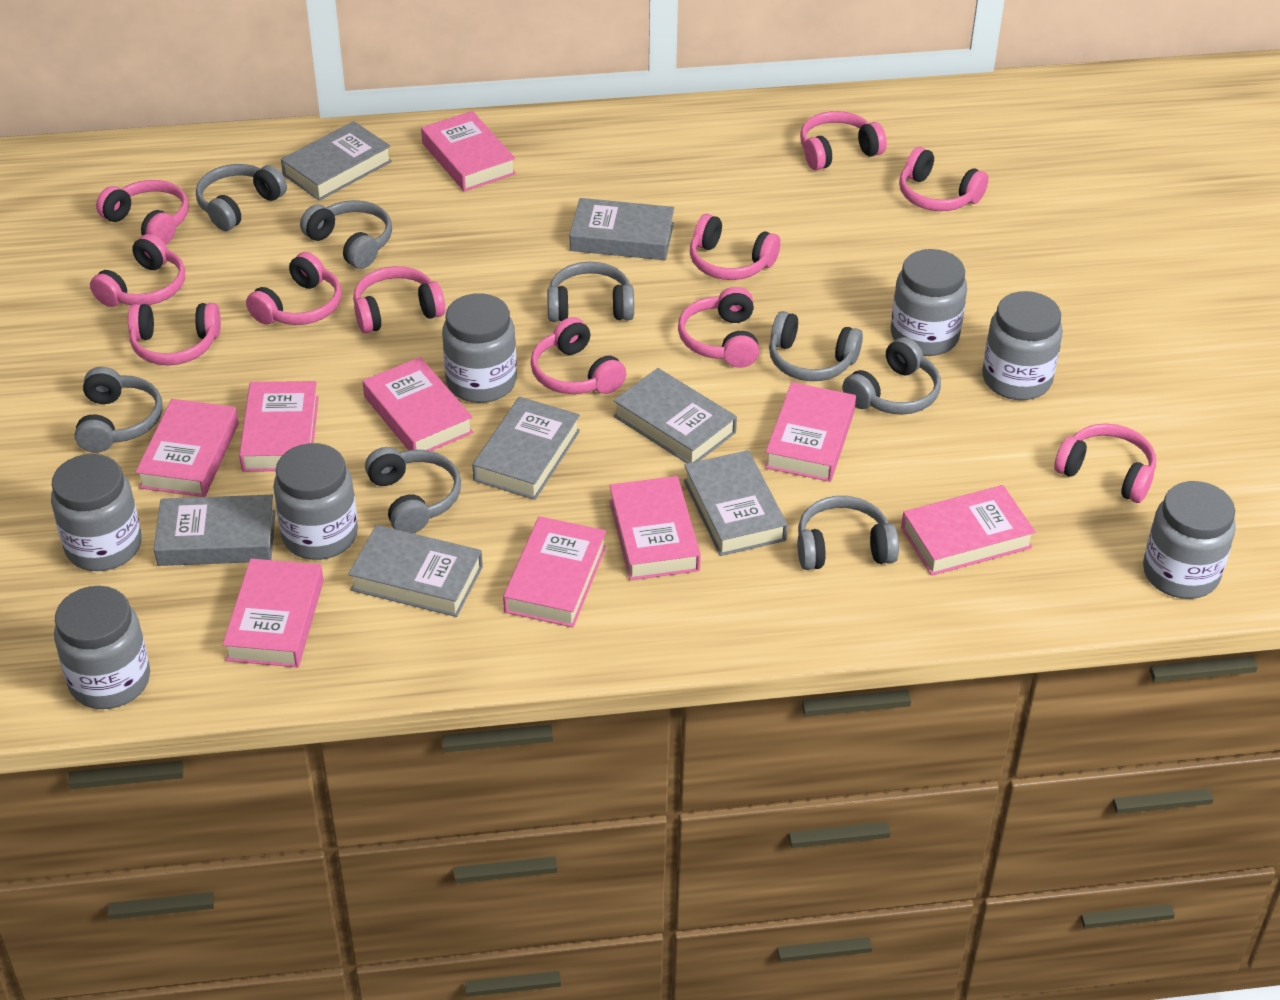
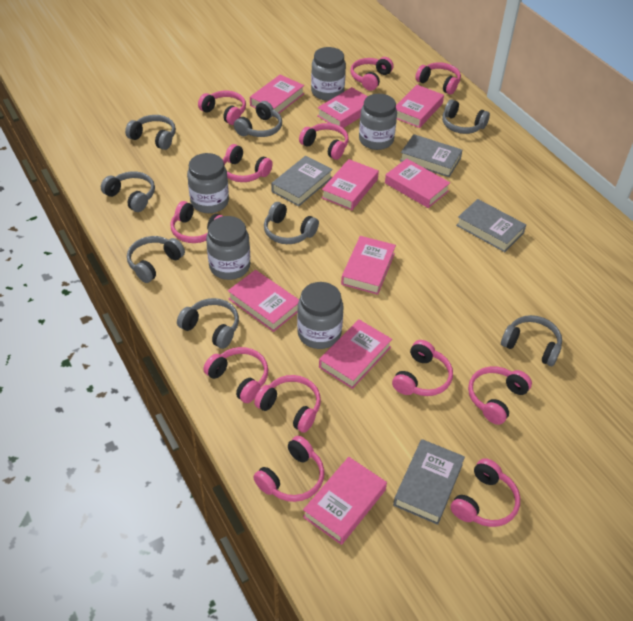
grey book: 7 -> 4
grey jar: 7 -> 5
pink headphones: 11 -> 12

